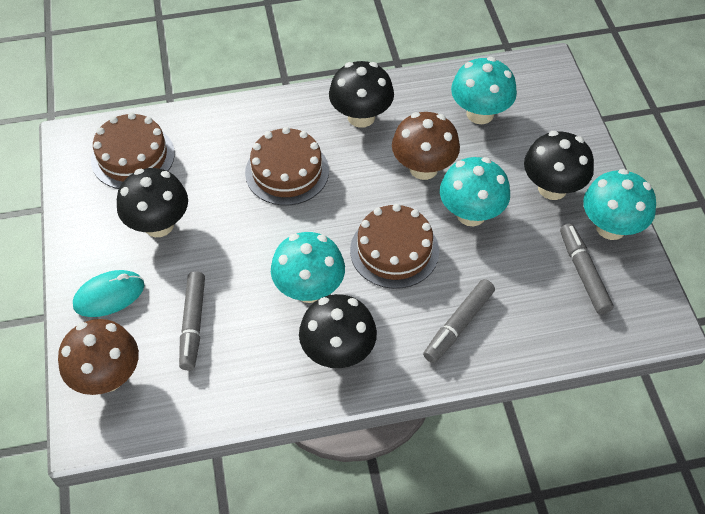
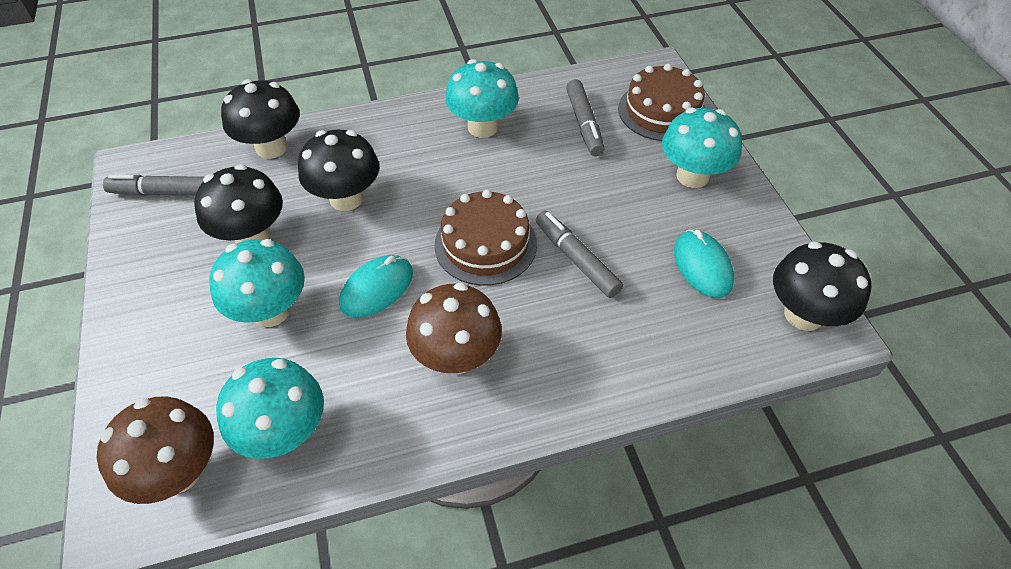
brown cake: 3 -> 2
turquoise mouse: 1 -> 2

